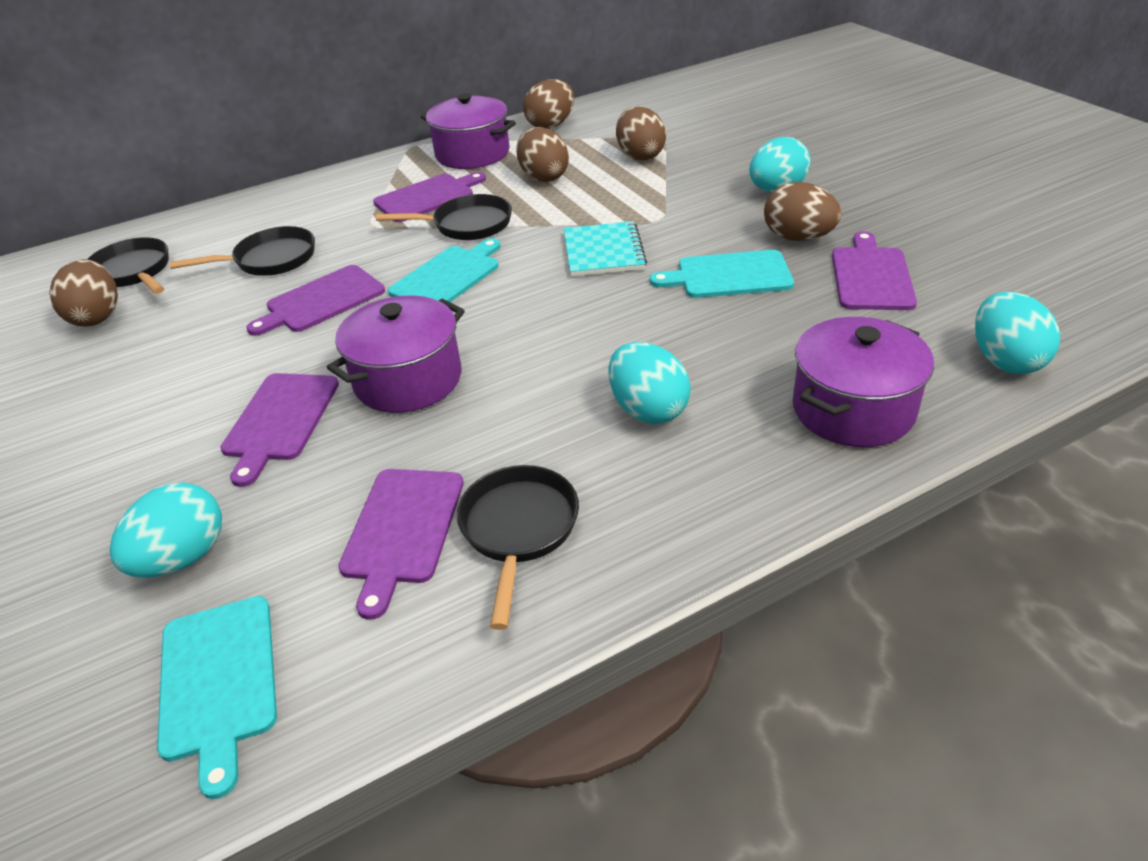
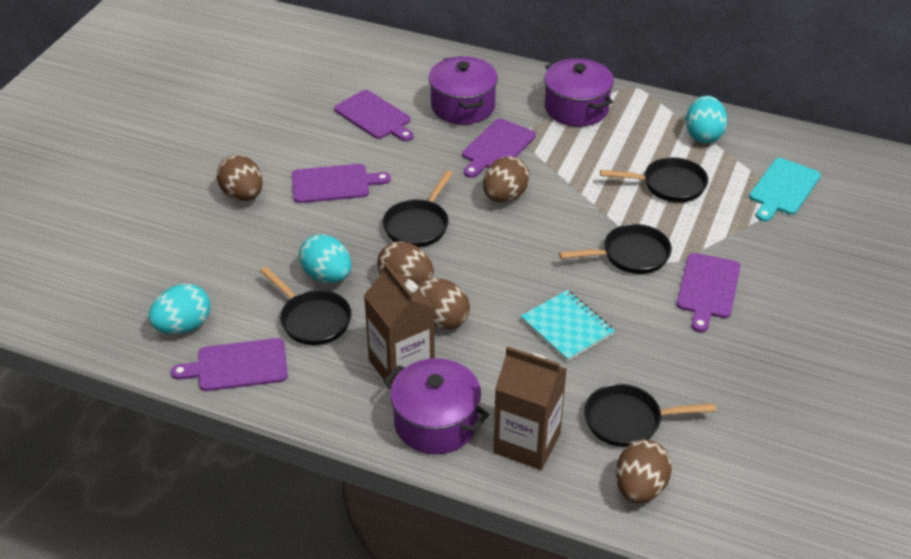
black pan: 4 -> 5
brown carton: 0 -> 2
turquoise cutting board: 3 -> 1
turquoise egg: 4 -> 3

